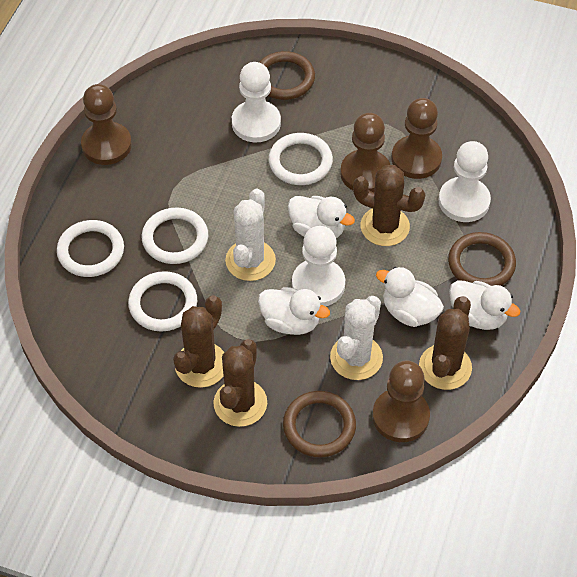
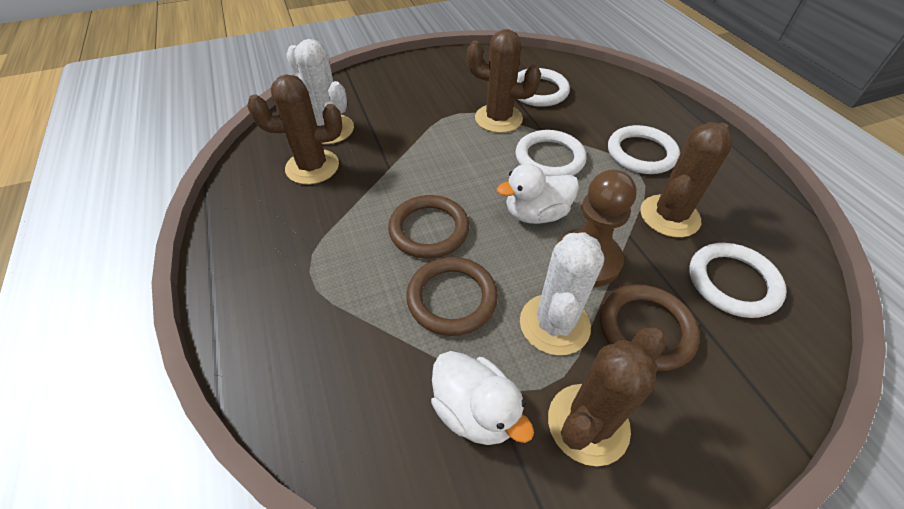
brown pawn: 4 -> 1
white duck: 4 -> 2
white pawn: 3 -> 0

